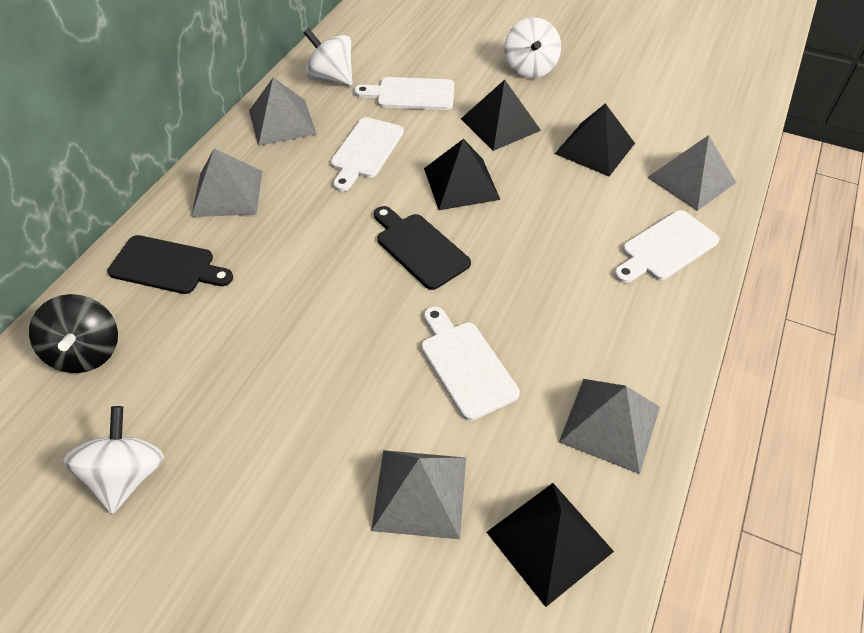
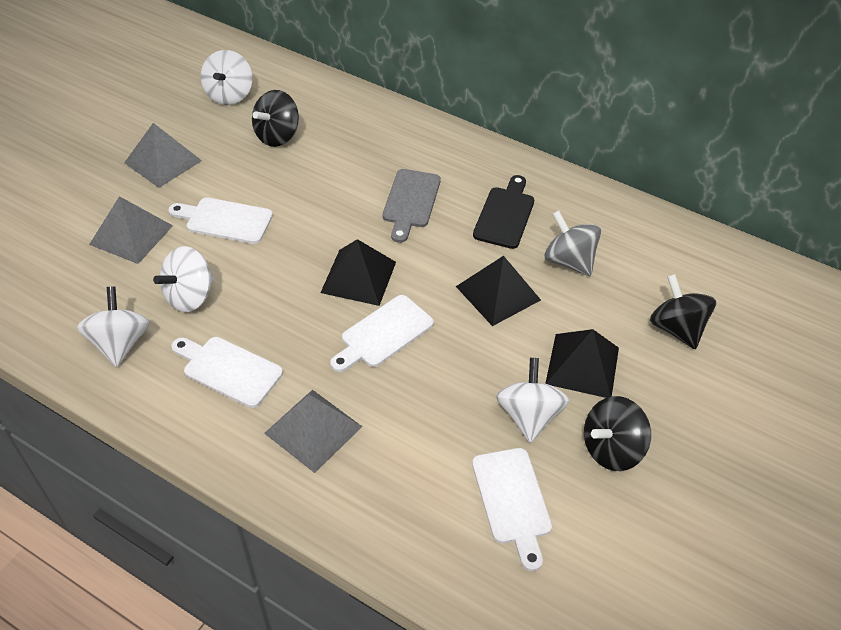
black cutting board: 2 -> 1
black pyramid: 4 -> 3
black spinning top: 1 -> 3
grey cutting board: 0 -> 1
grey pyramid: 5 -> 3
grey spinning top: 0 -> 1
white spinning top: 3 -> 4

